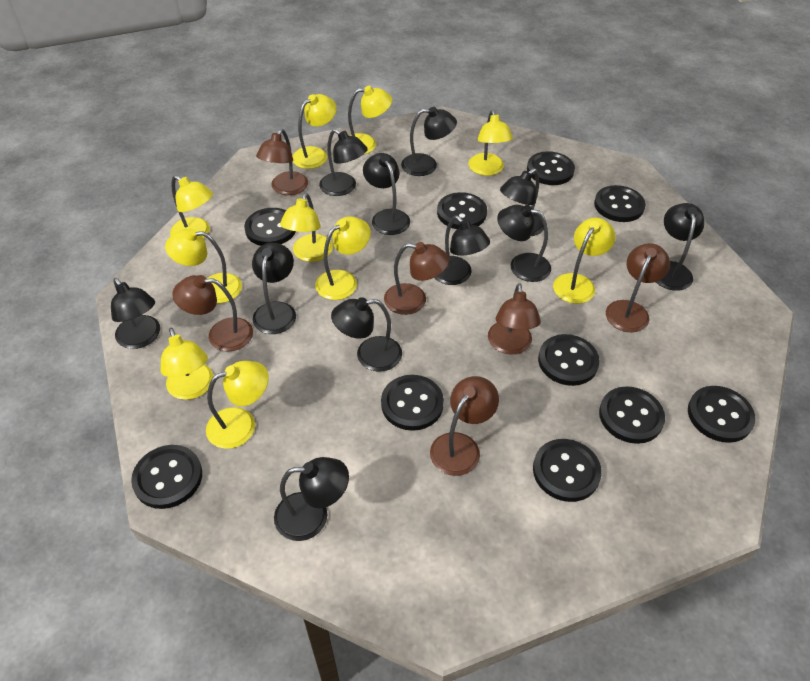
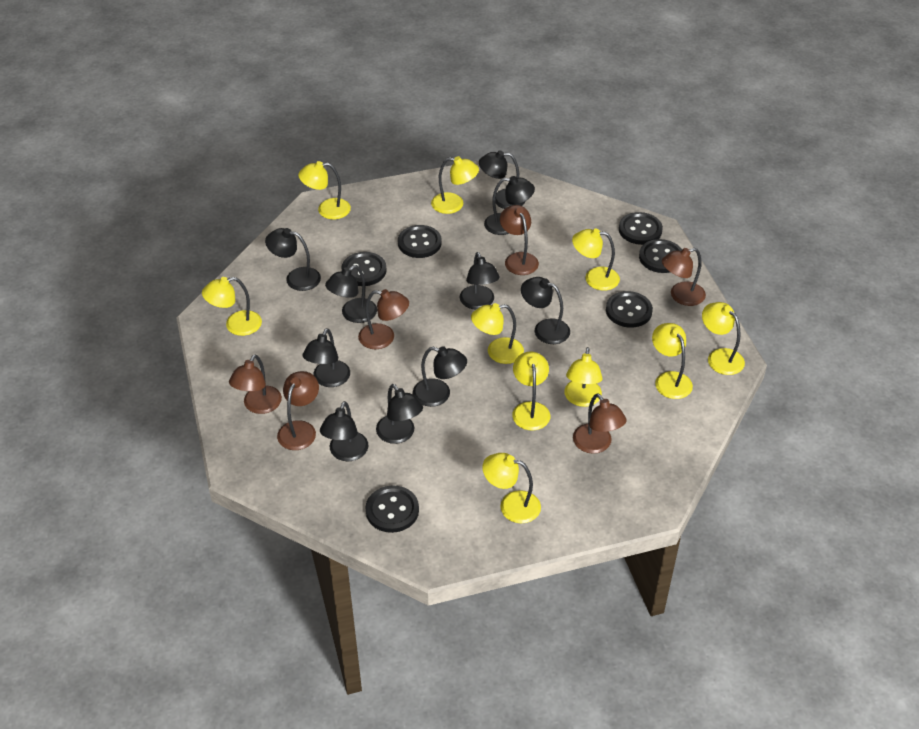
black button: 10 -> 6
black lamp: 11 -> 10

